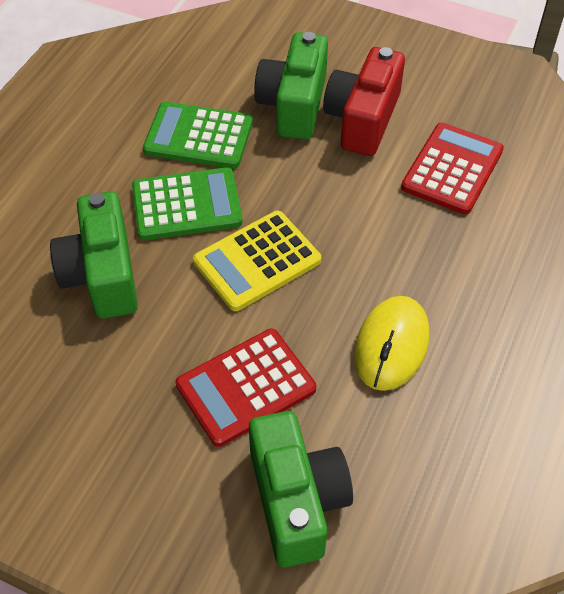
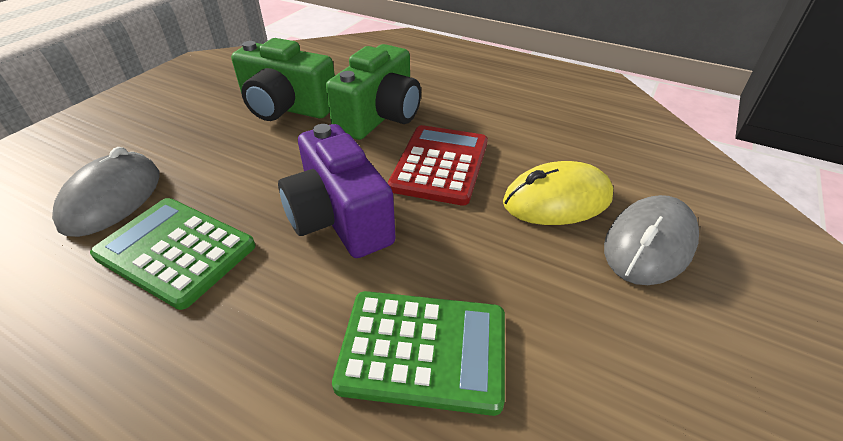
green camera: 3 -> 2
grey mouse: 0 -> 2
purple camera: 0 -> 1
red calculator: 2 -> 1
red camera: 1 -> 0
yellow calculator: 1 -> 0

